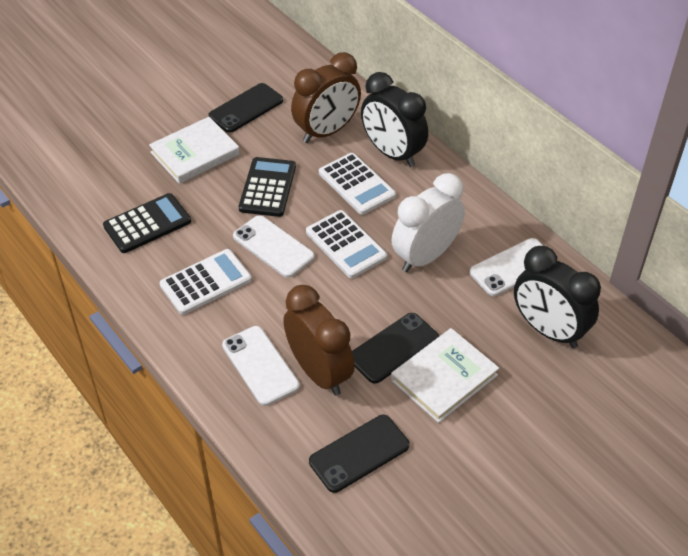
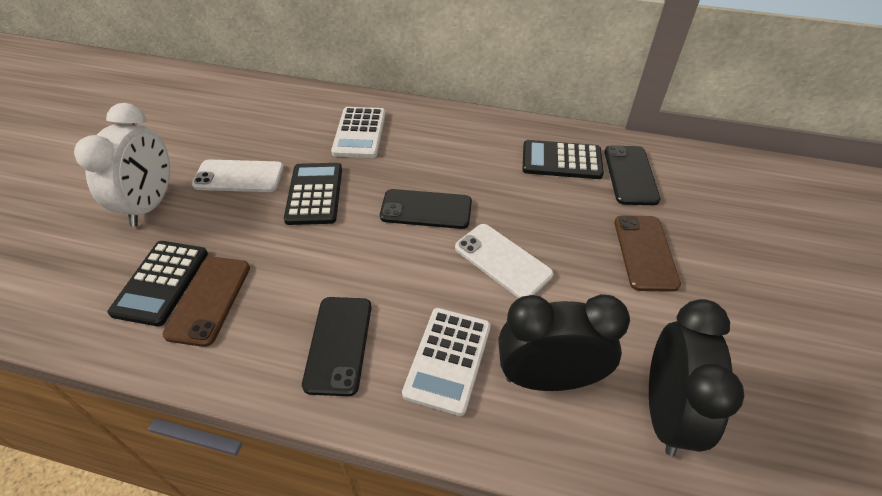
black calculator: 2 -> 3
brown clock: 2 -> 0
brown phone: 0 -> 2
white book: 2 -> 0
white calculator: 3 -> 2
white phone: 3 -> 2

